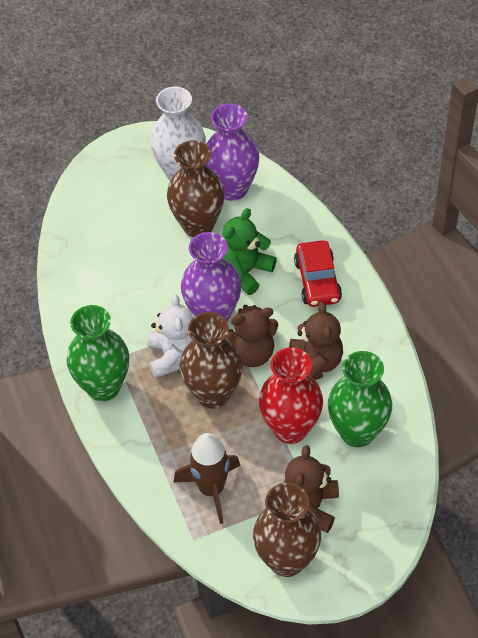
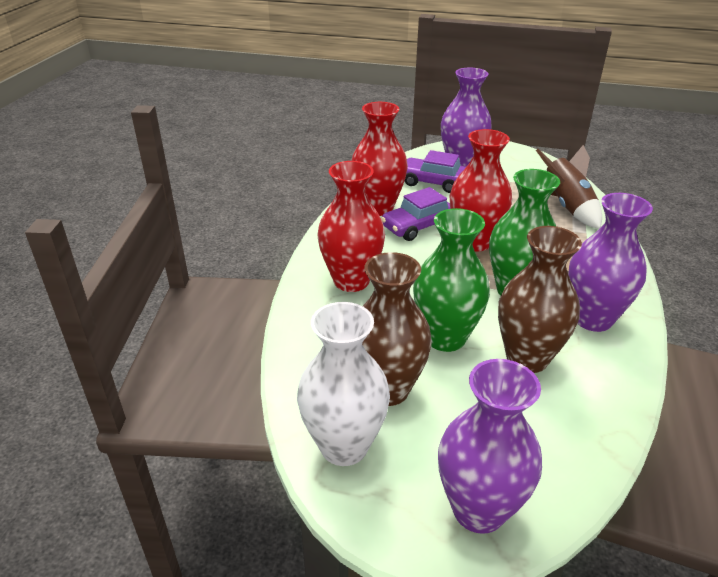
brown teddy bear: 3 -> 0
brown vase: 3 -> 2
green teddy bear: 1 -> 0
purple car: 0 -> 2
purple vase: 2 -> 3
red car: 1 -> 0
red vase: 1 -> 3
white teddy bear: 1 -> 0

